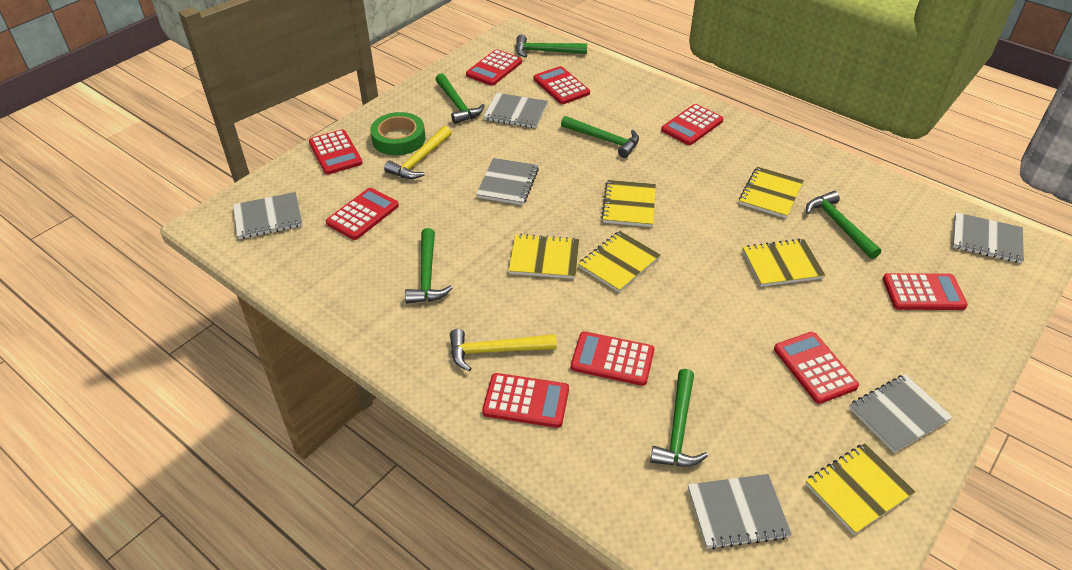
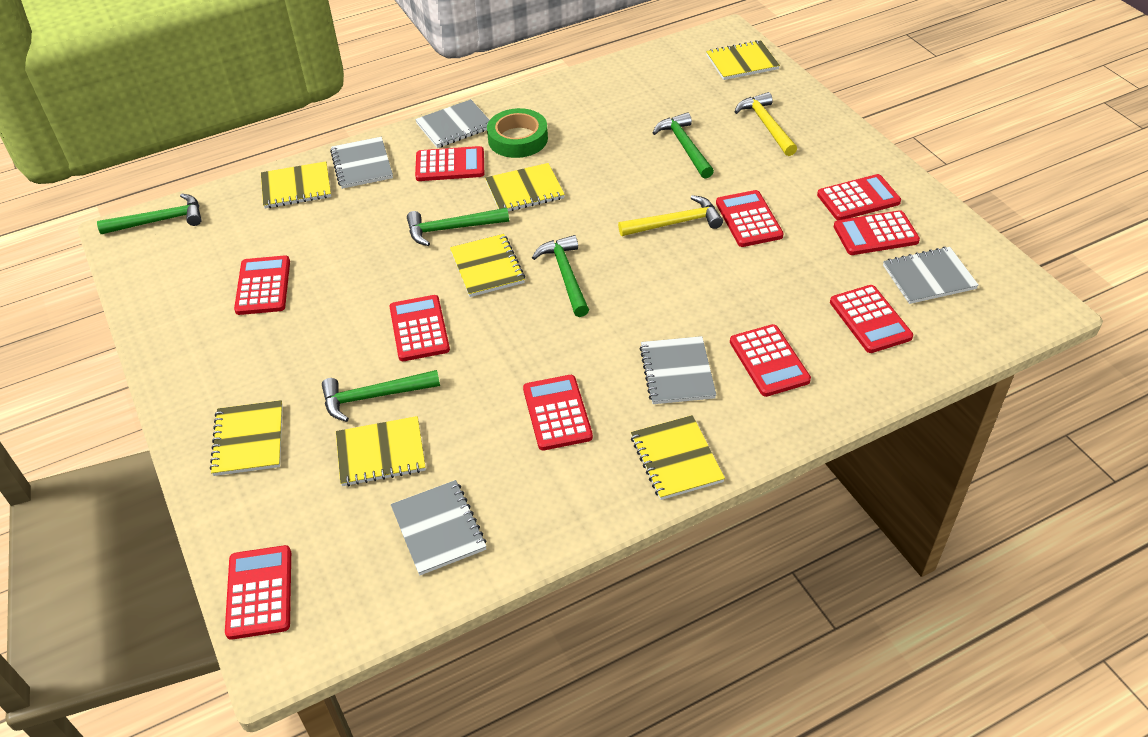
green hammer: 6 -> 5
grey notebook: 6 -> 5
red calculator: 9 -> 10
yellow notebook: 6 -> 7

